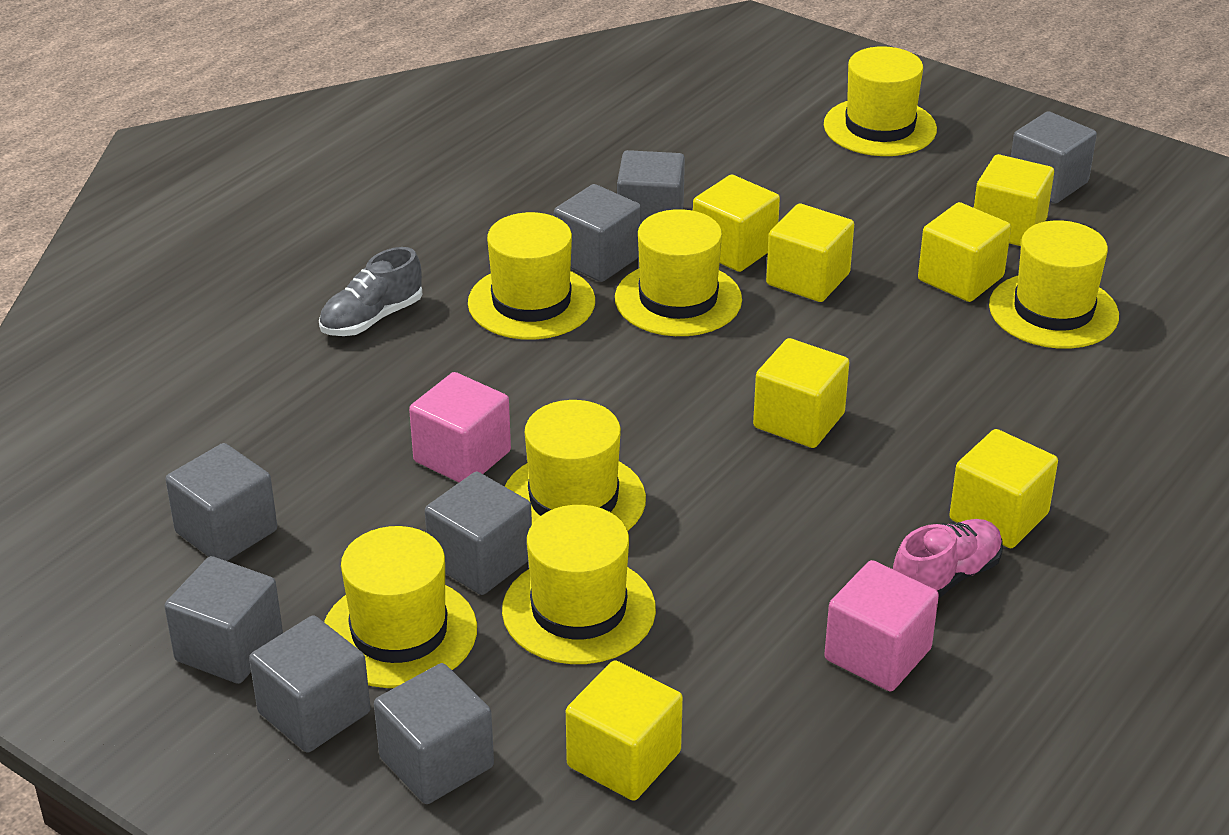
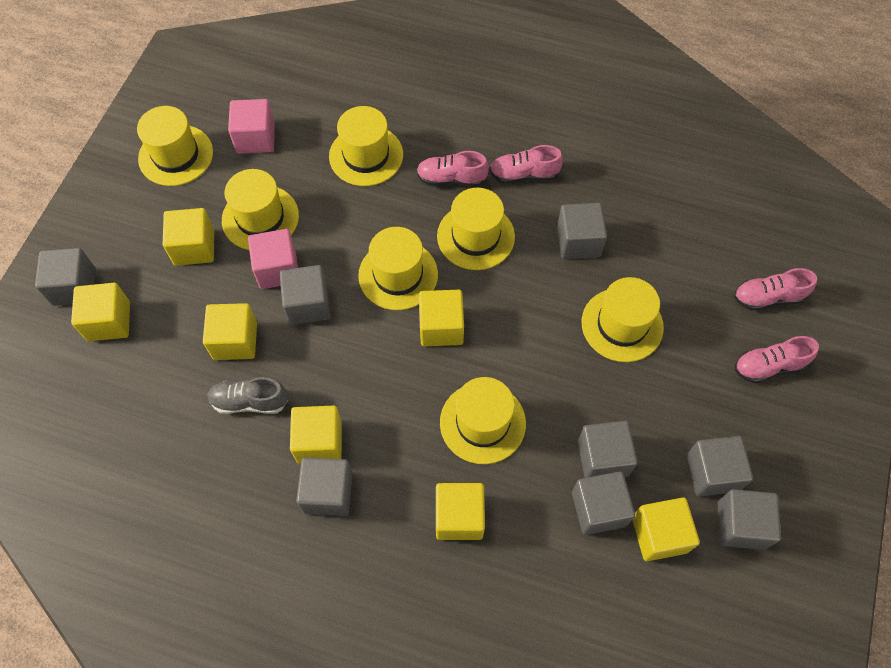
pink shoe: 1 -> 4

